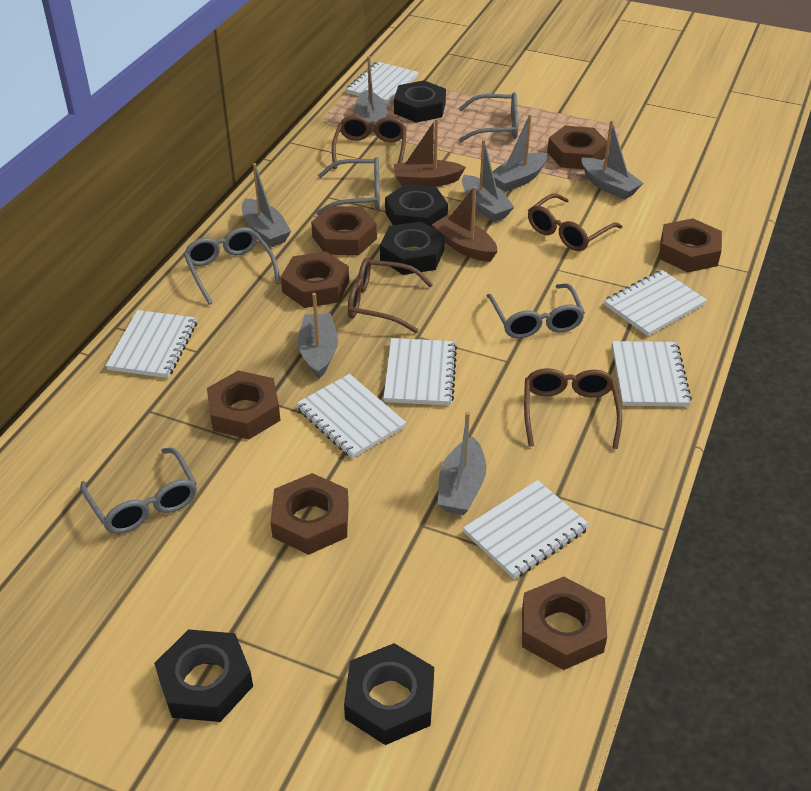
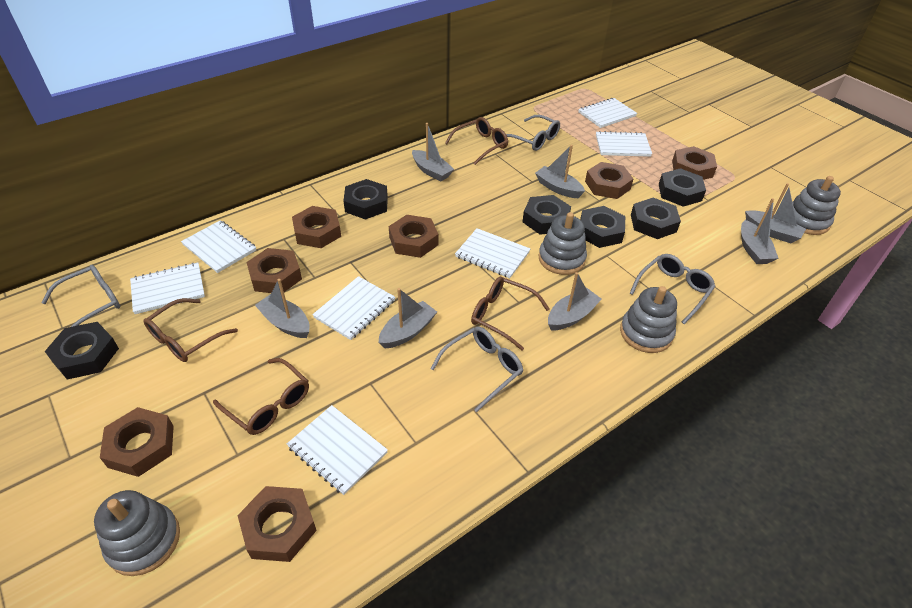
black nut: 5 -> 6
brown boat: 2 -> 0
grey glasses: 5 -> 4
grey stacking toy: 0 -> 4

